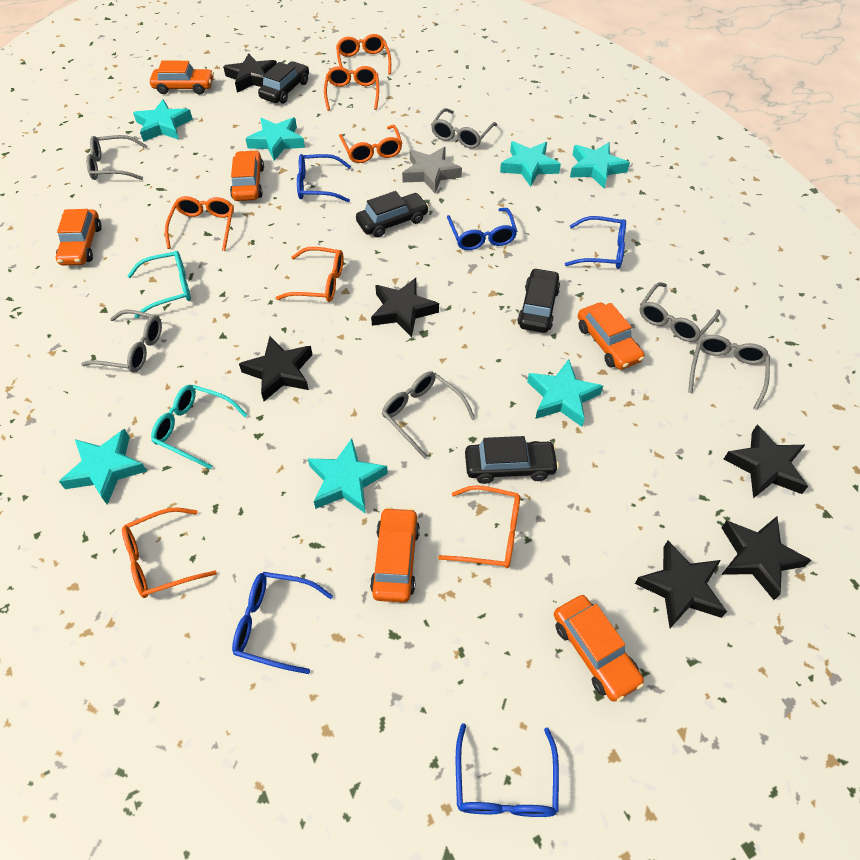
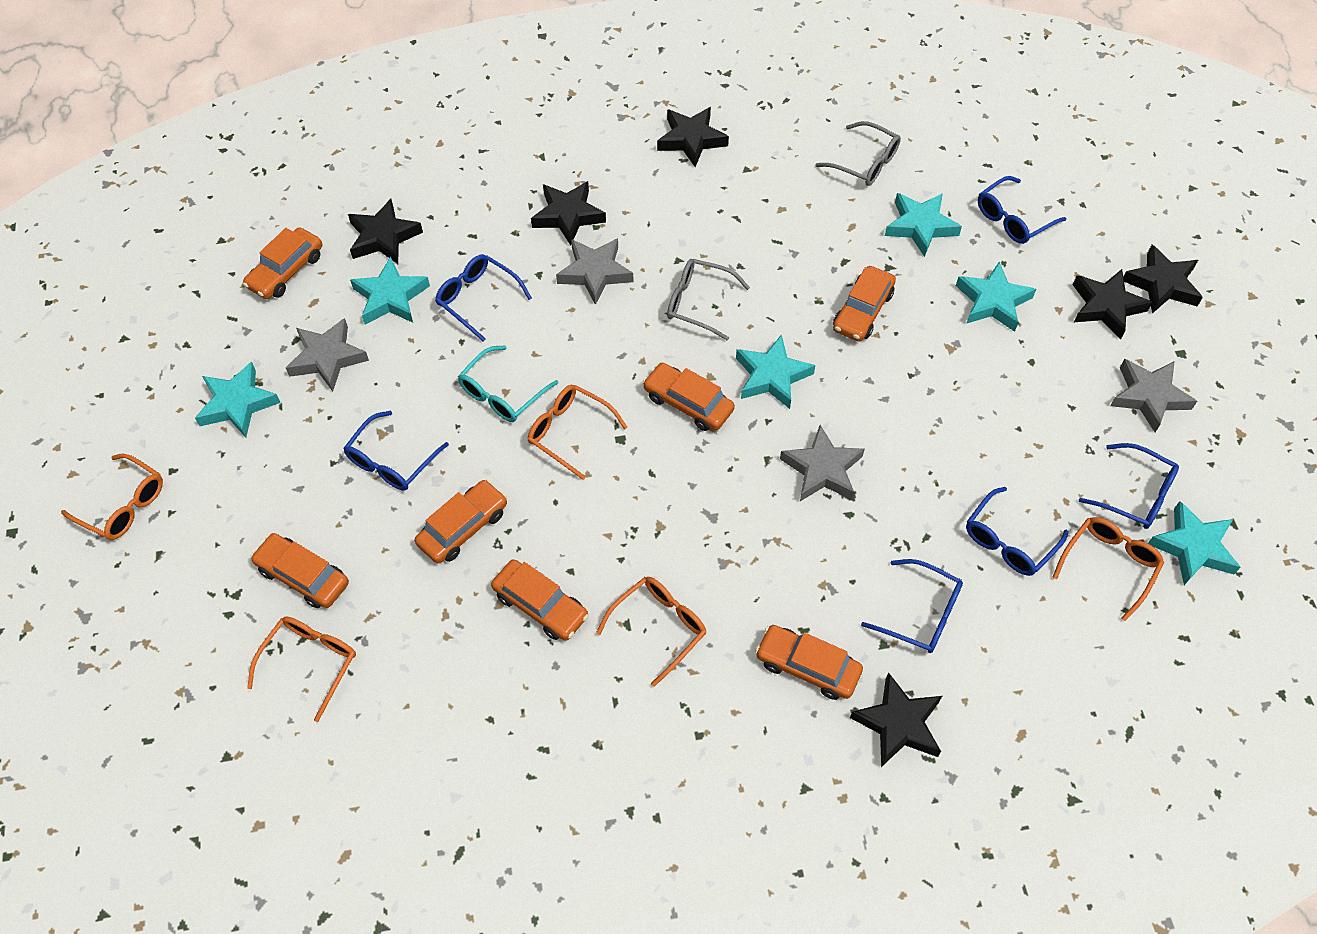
black car: 4 -> 0
blue glasses: 5 -> 6
grey glasses: 6 -> 2
grey star: 1 -> 4
orange car: 6 -> 7
orange glasses: 7 -> 5
turquoise glasses: 2 -> 1
turquoise star: 7 -> 6

